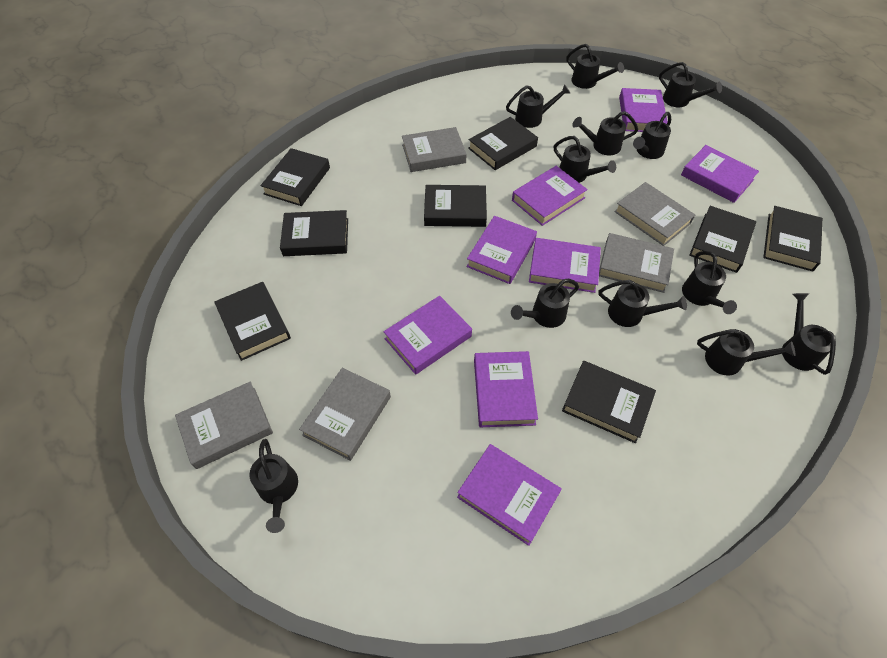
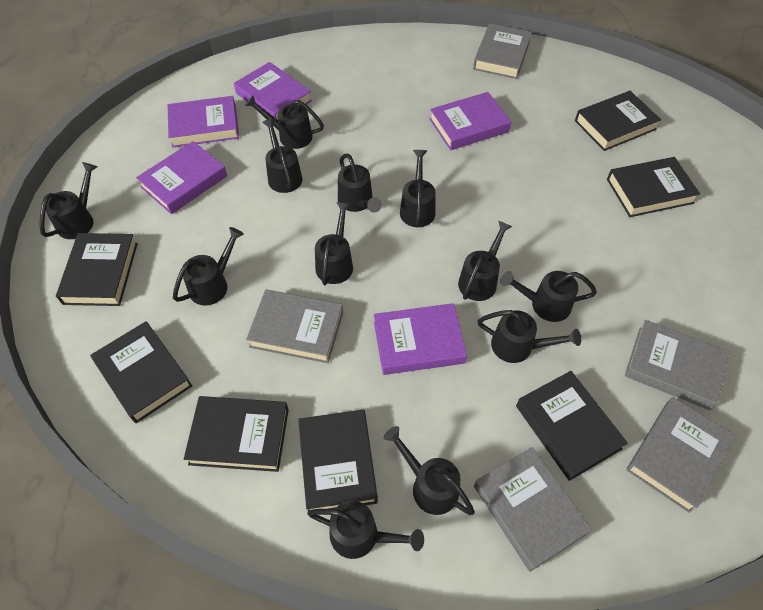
black book: 8 -> 7
purple book: 8 -> 5

